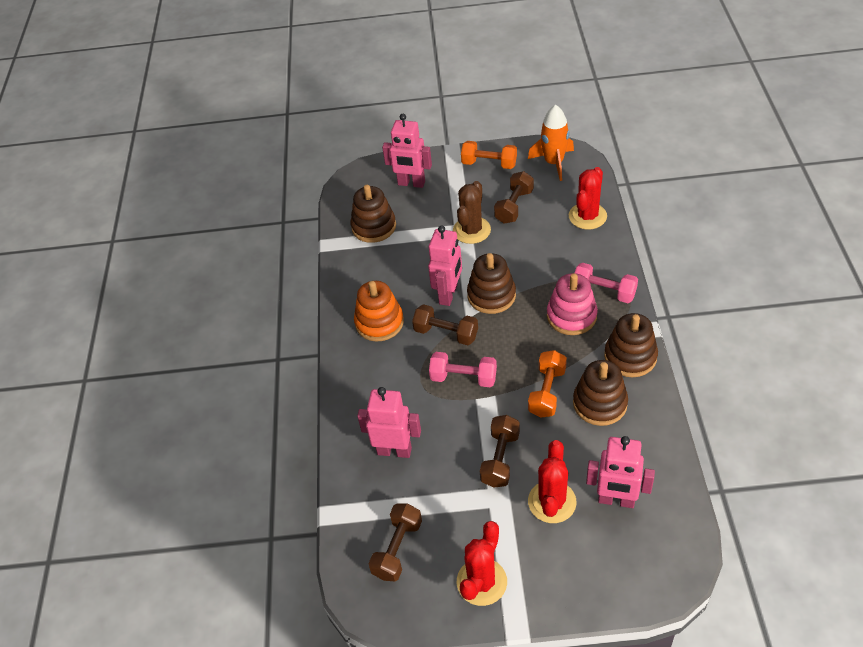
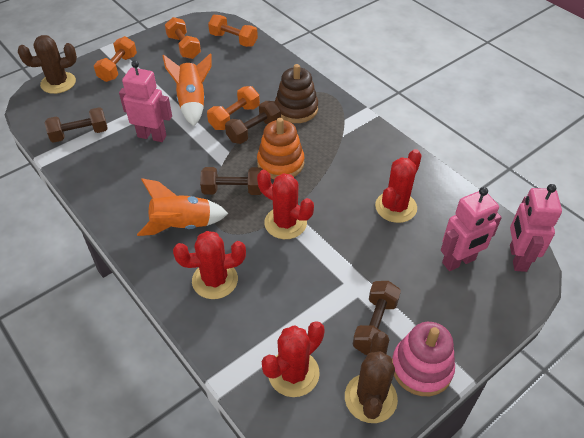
brown cactus: 1 -> 2
brown stacking toy: 4 -> 1
orange dumbbell: 2 -> 4
orange rocket: 1 -> 2
pink dumbbell: 2 -> 0
pink robot: 4 -> 3
red cactus: 3 -> 4

